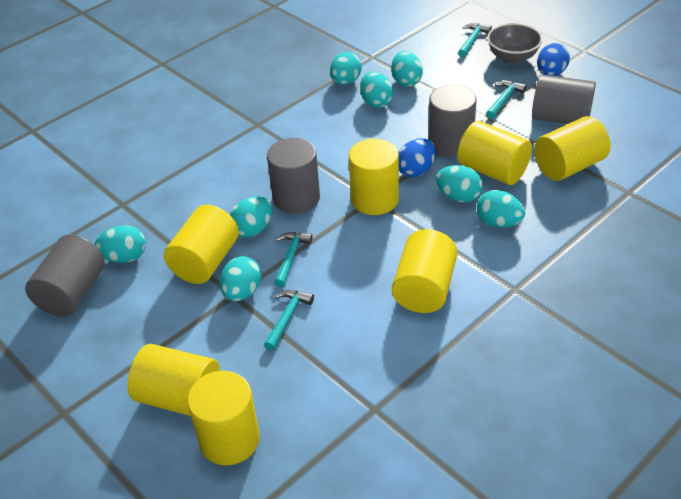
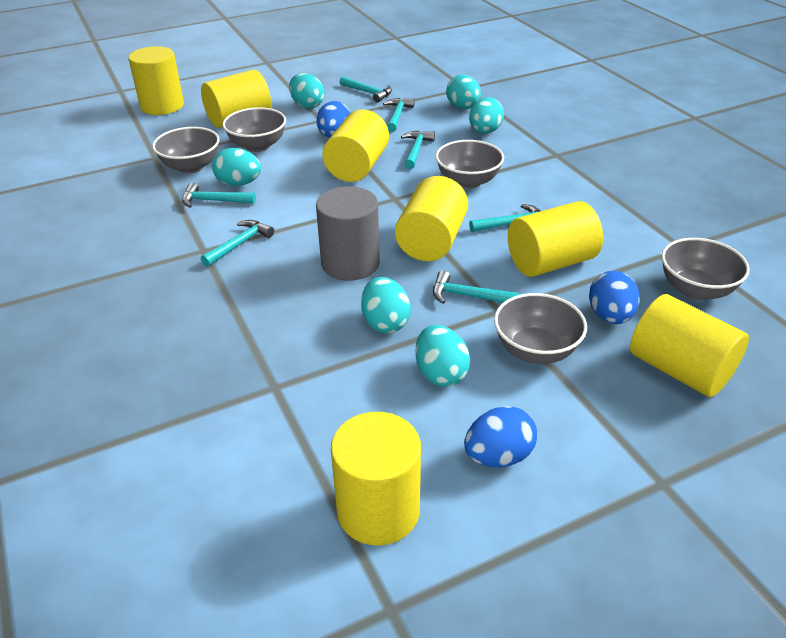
blue egg: 2 -> 3
grey bowl: 1 -> 5
grey cylinder: 4 -> 1
turquoise egg: 8 -> 6
turquoise hammer: 4 -> 7

